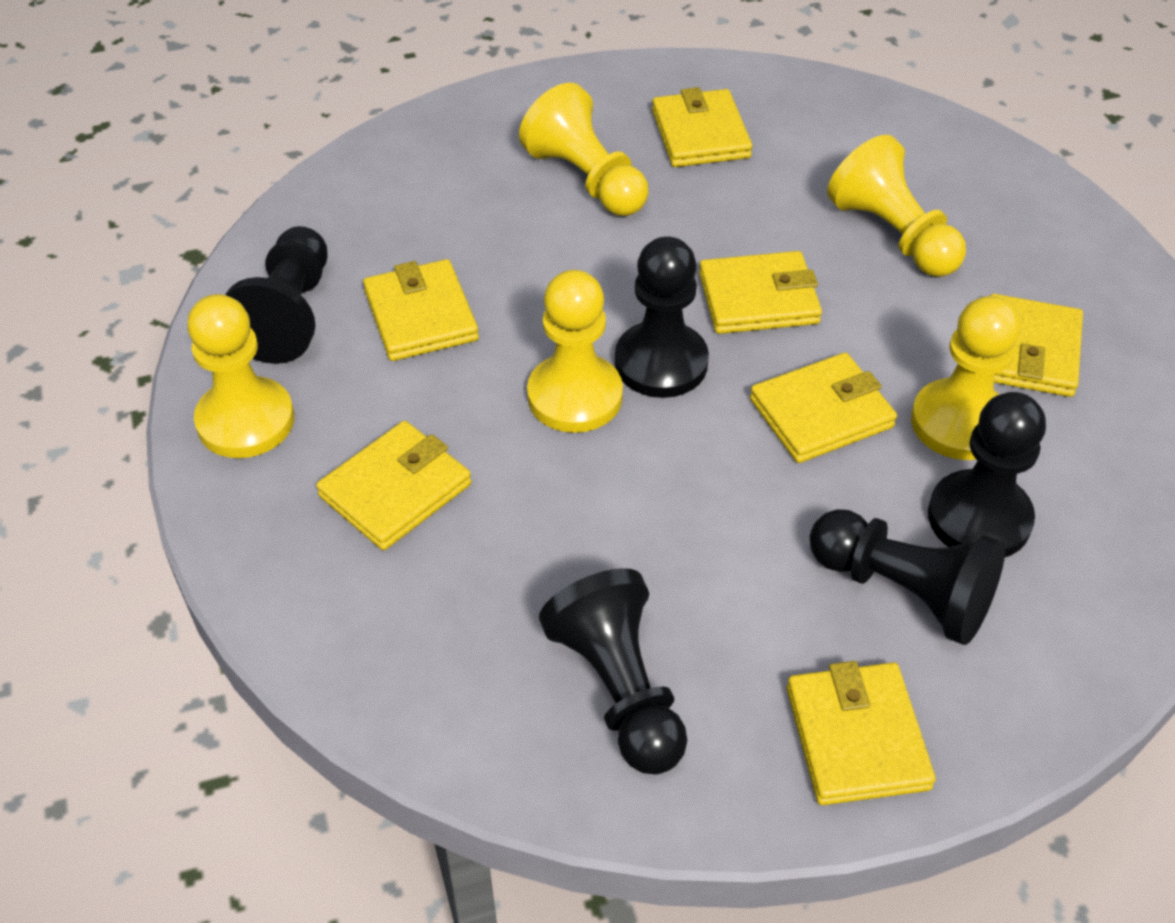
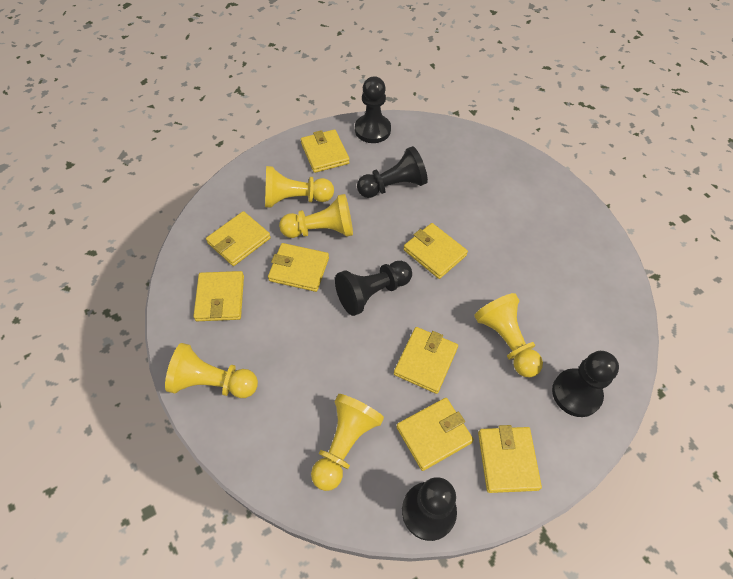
yellow wallet: 7 -> 8

